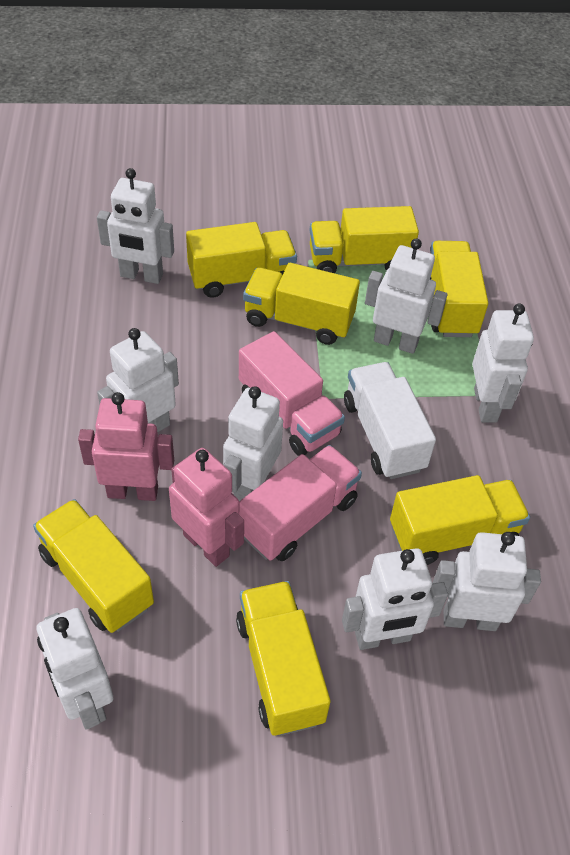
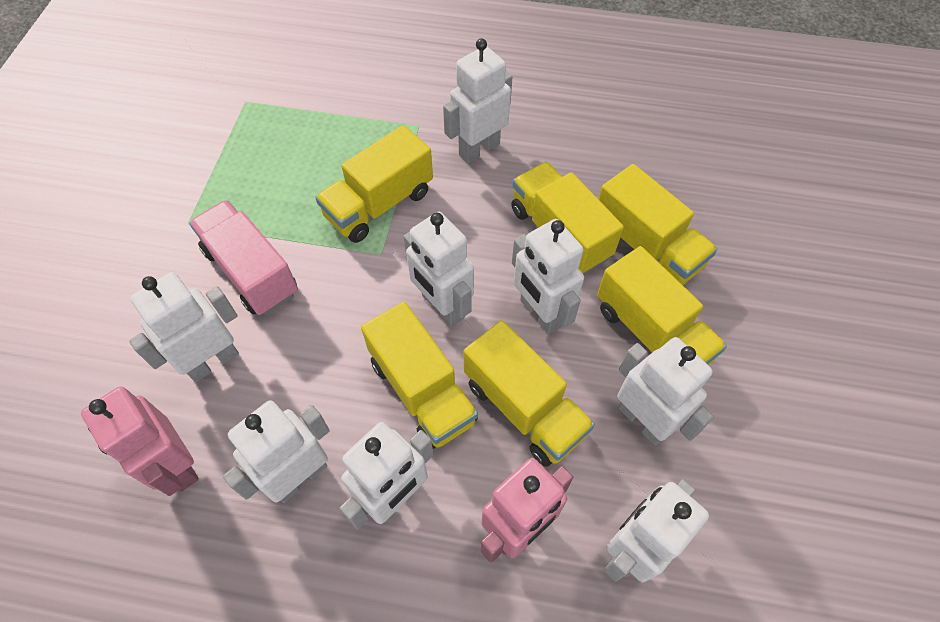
pink truck: 2 -> 1
white truck: 1 -> 0
yellow truck: 7 -> 6

